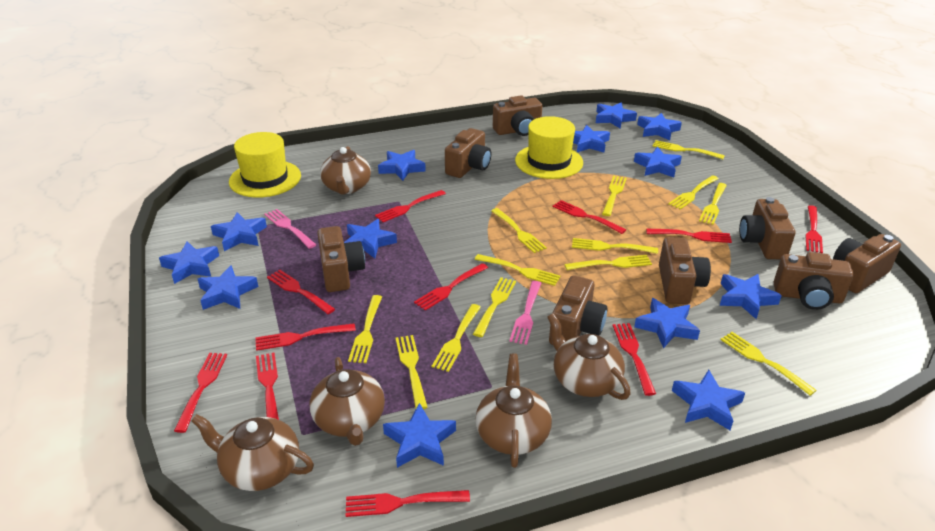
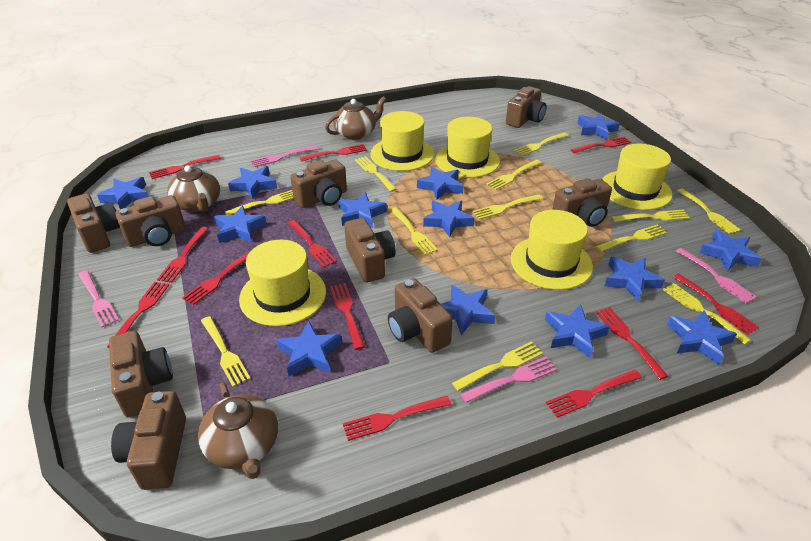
brown camera: 8 -> 9
brown teapot: 5 -> 3
pink fork: 2 -> 4
red fork: 11 -> 12
yellow fork: 13 -> 12
yellow hat: 2 -> 5

